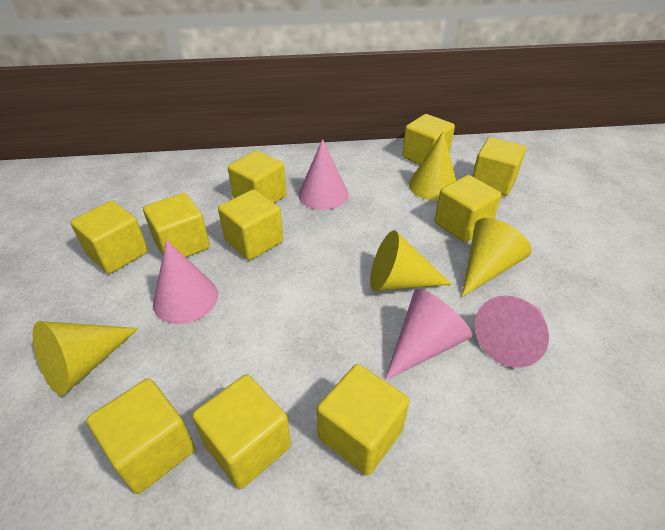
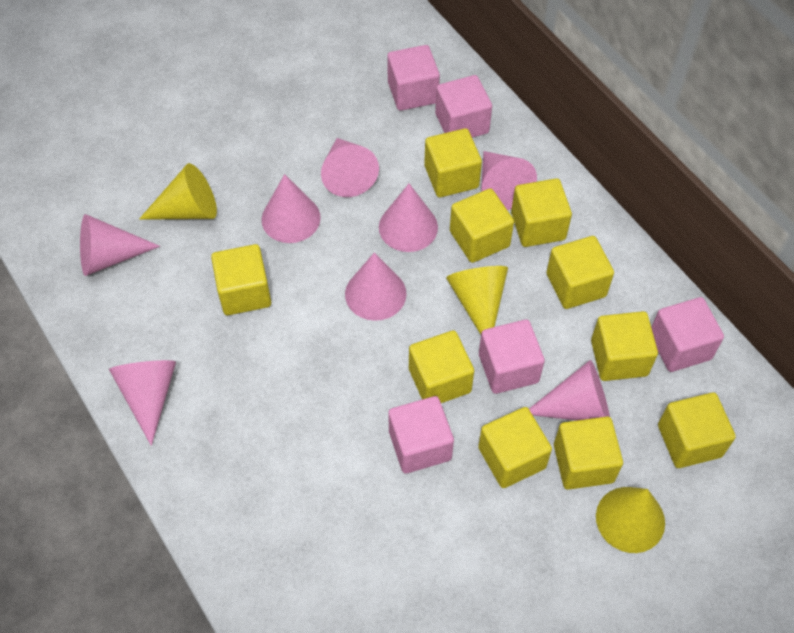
pink cone: 4 -> 8
pink cube: 0 -> 5
yellow cone: 4 -> 3

